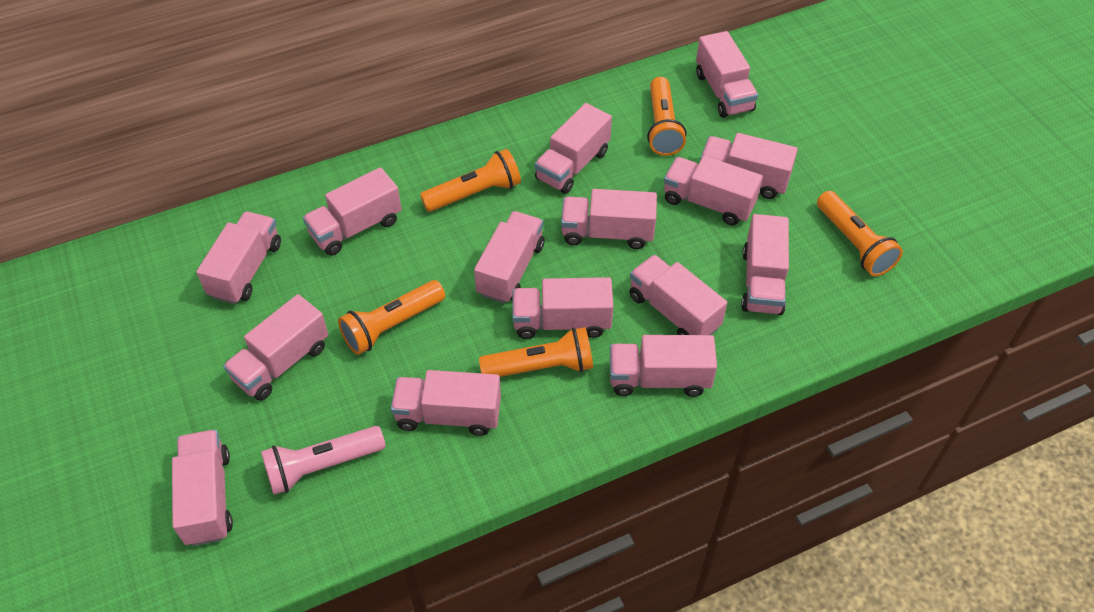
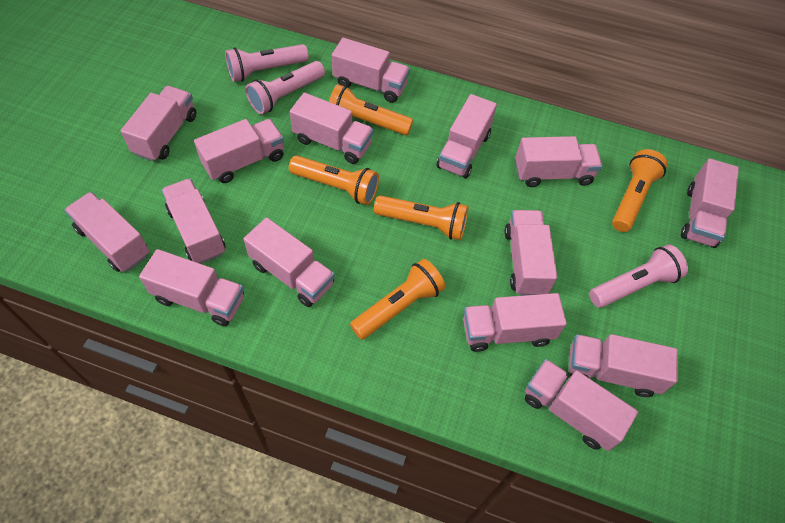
pink flashlight: 1 -> 3

